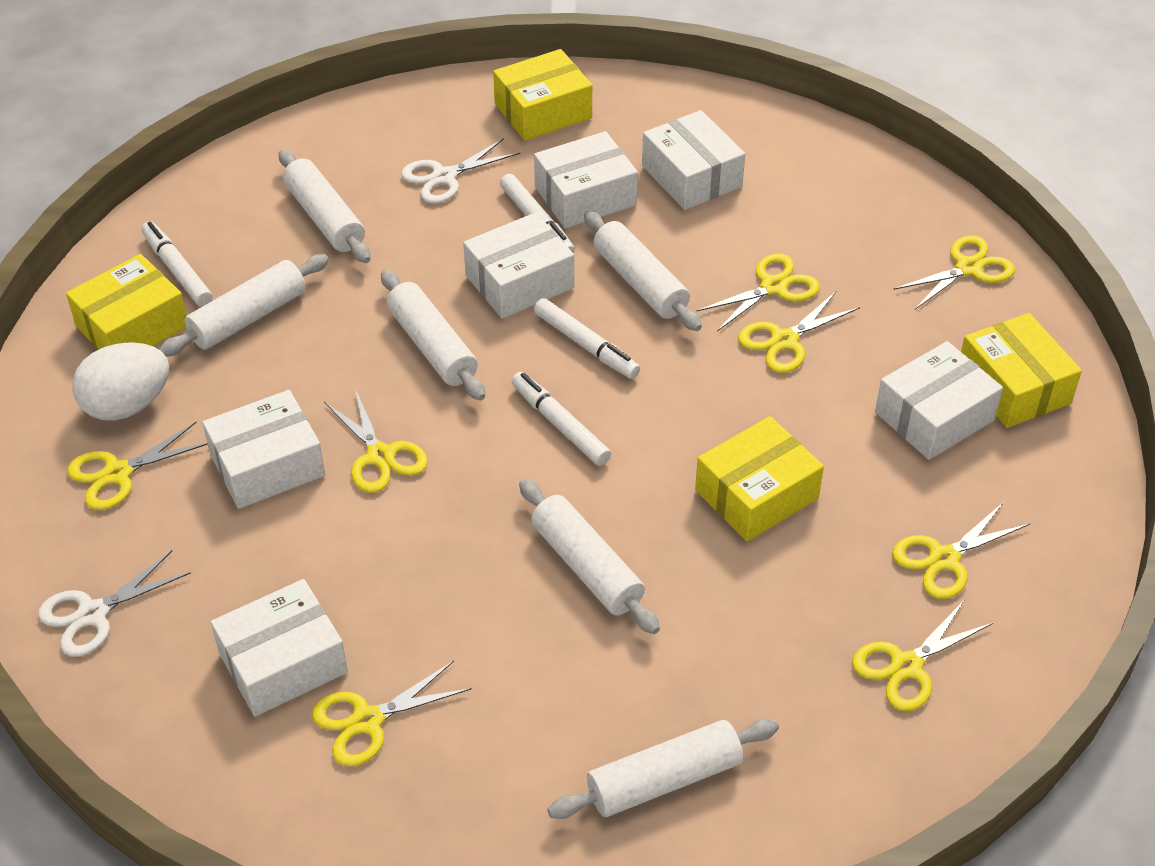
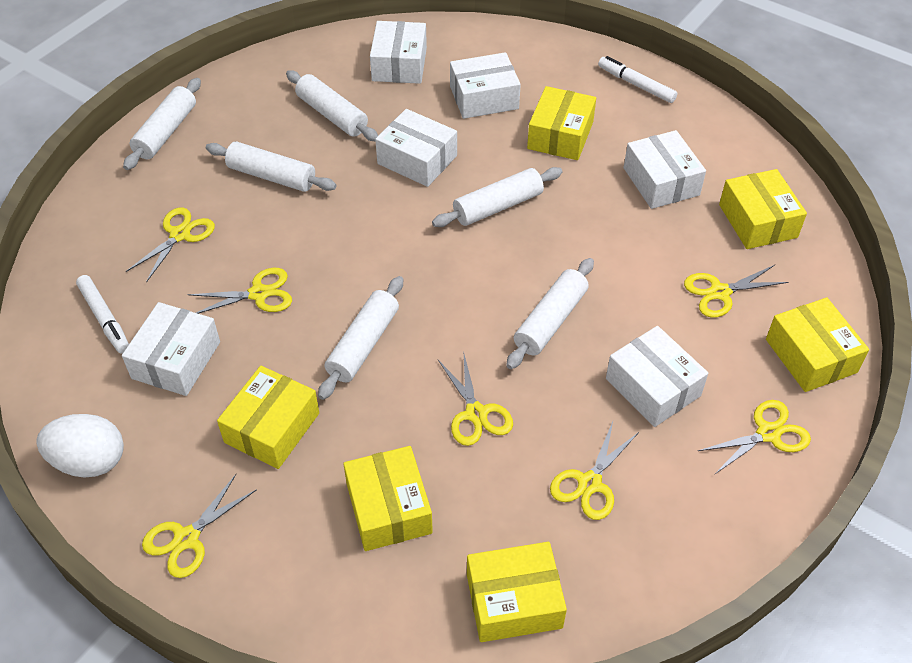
white marker: 4 -> 2
white scissors: 2 -> 0
yellow box: 4 -> 6
yellow scissors: 8 -> 7

